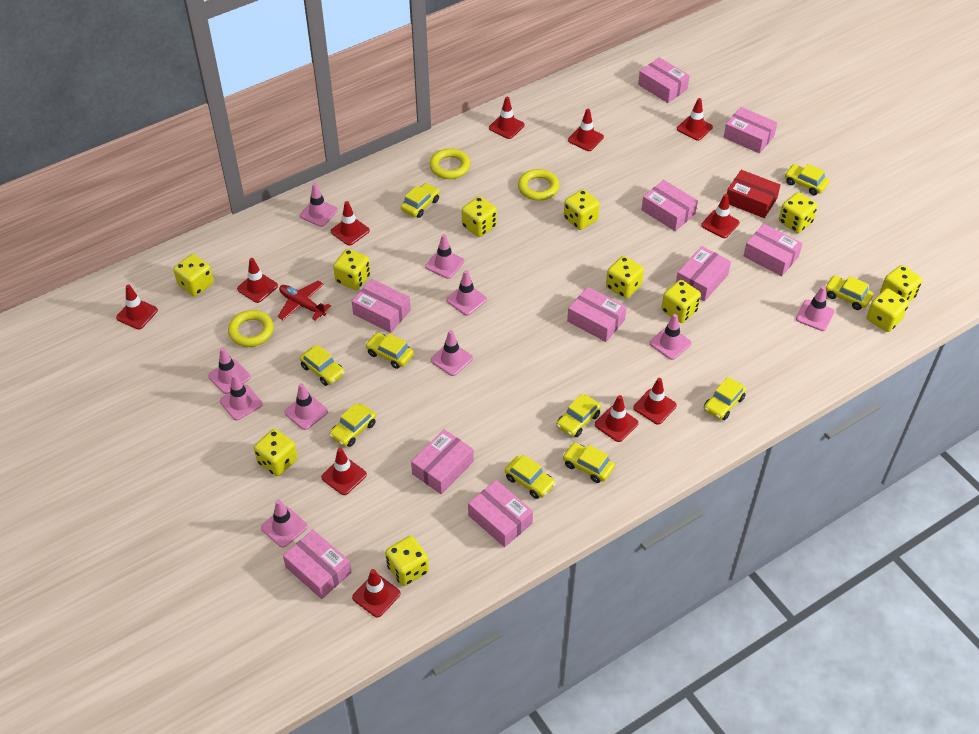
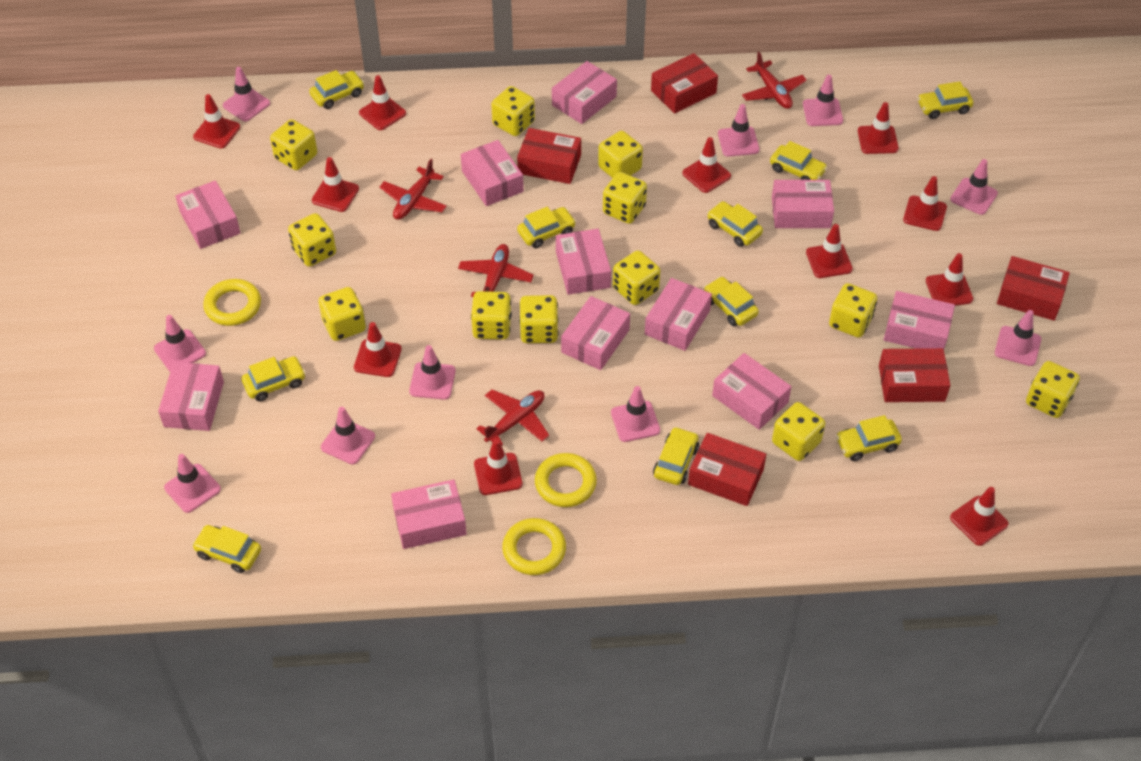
pink box: 10 -> 11
red box: 1 -> 5
red plane: 1 -> 4
yellow dice: 11 -> 12

